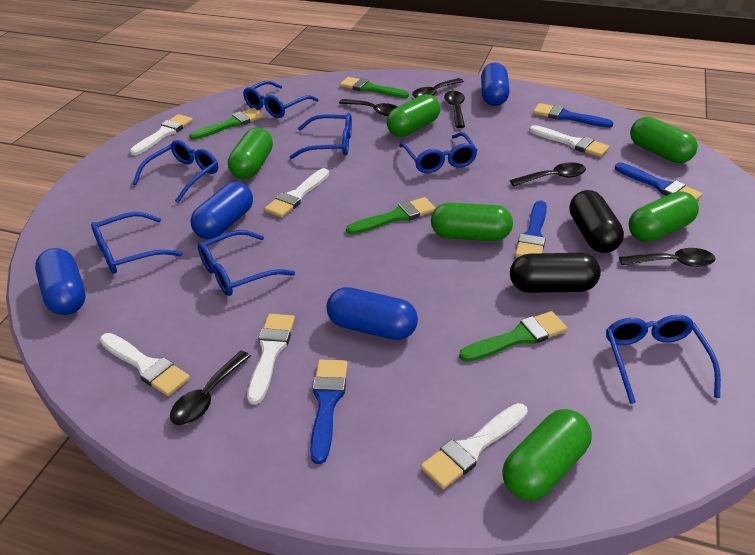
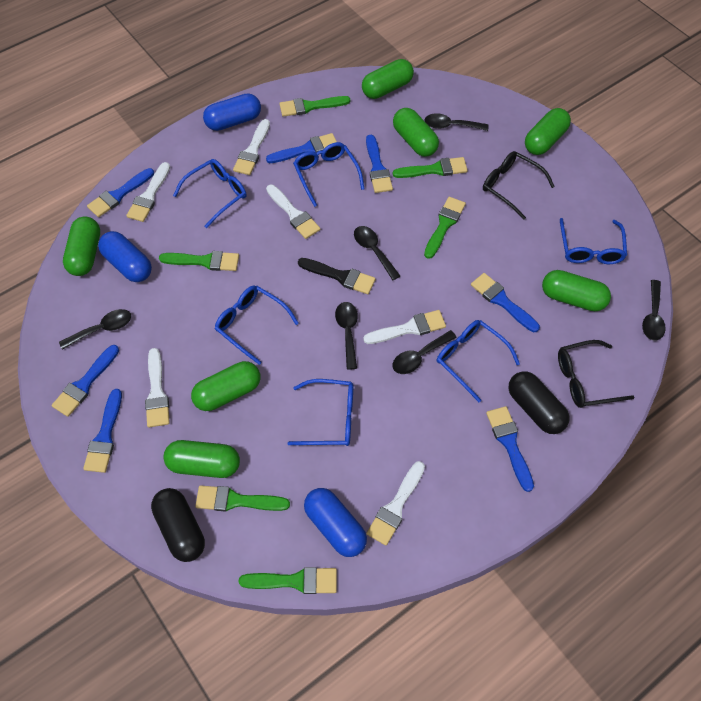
black brush: 0 -> 1
black glasses: 0 -> 2
blue brush: 4 -> 7
blue capsule: 4 -> 3
blue glasses: 7 -> 6
green brush: 4 -> 6
green capsule: 6 -> 7

